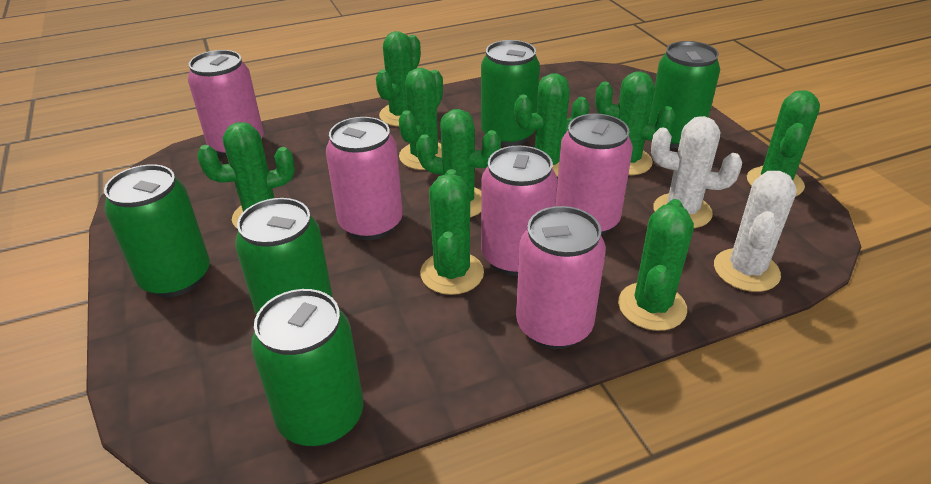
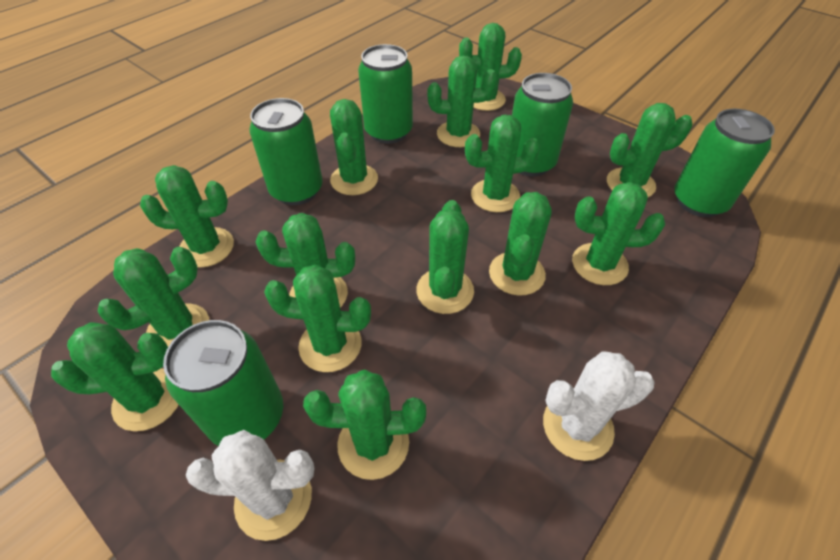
green cactus: 9 -> 14
pink can: 5 -> 0

